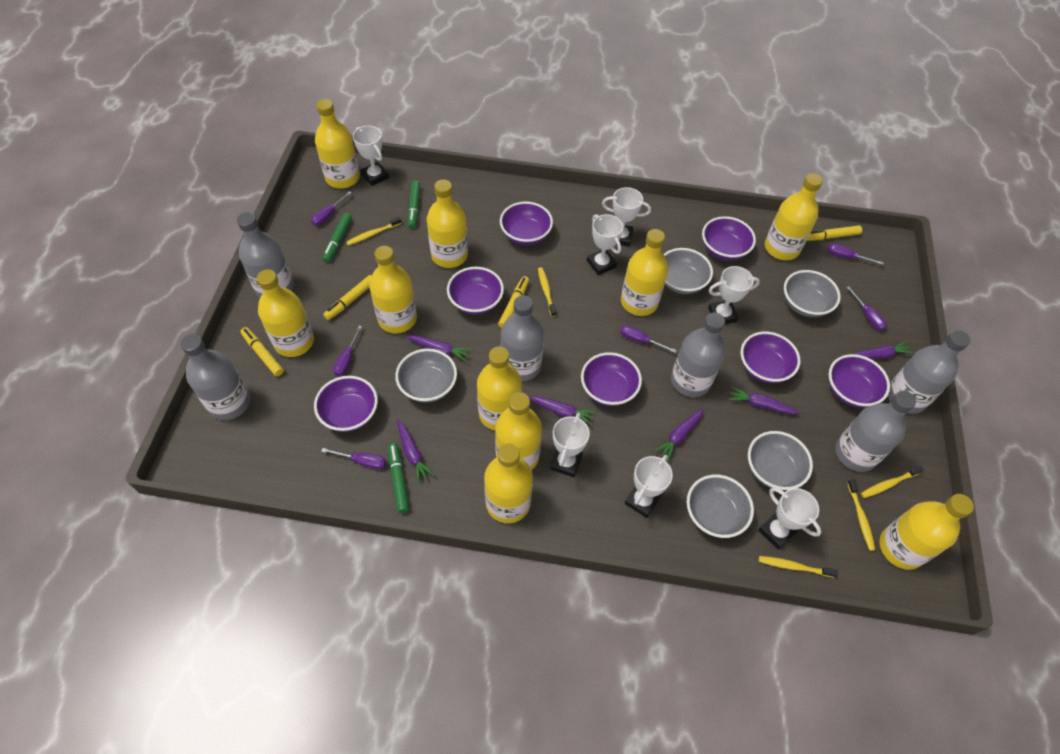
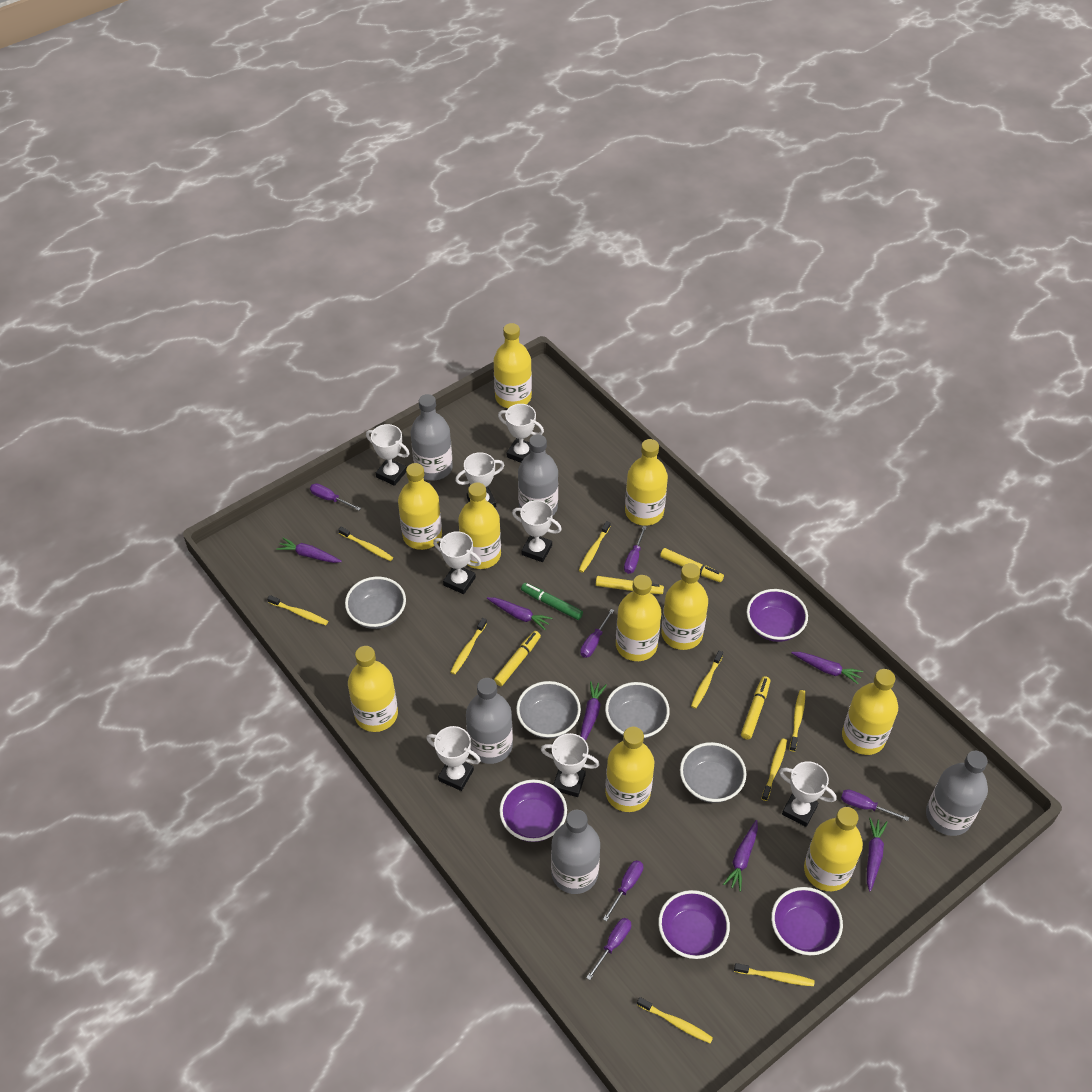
green marker: 3 -> 1
grey bottle: 6 -> 5
grey bowl: 5 -> 4
purple bowl: 7 -> 4
white trophy: 7 -> 8
yellow toothbrush: 5 -> 9

